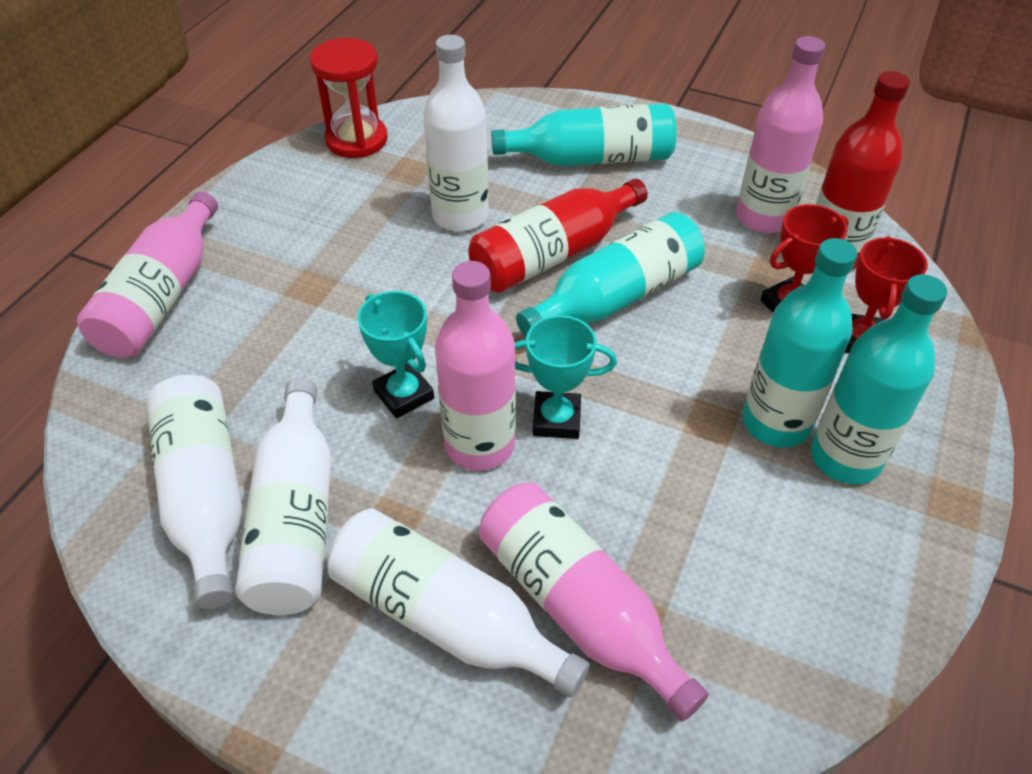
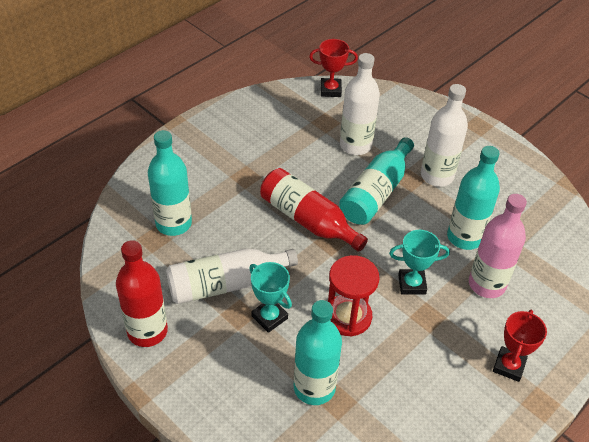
pink bottle: 4 -> 1
white bottle: 4 -> 3

